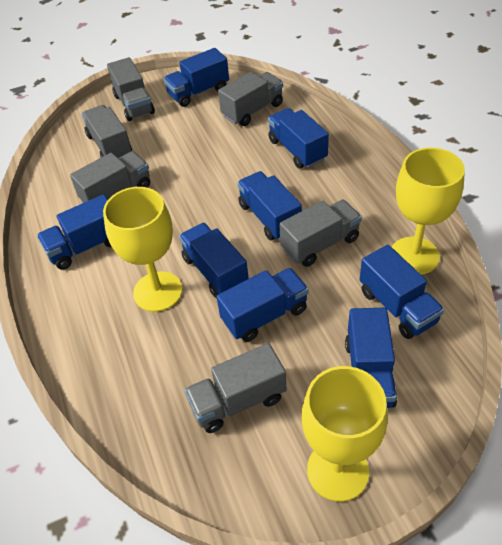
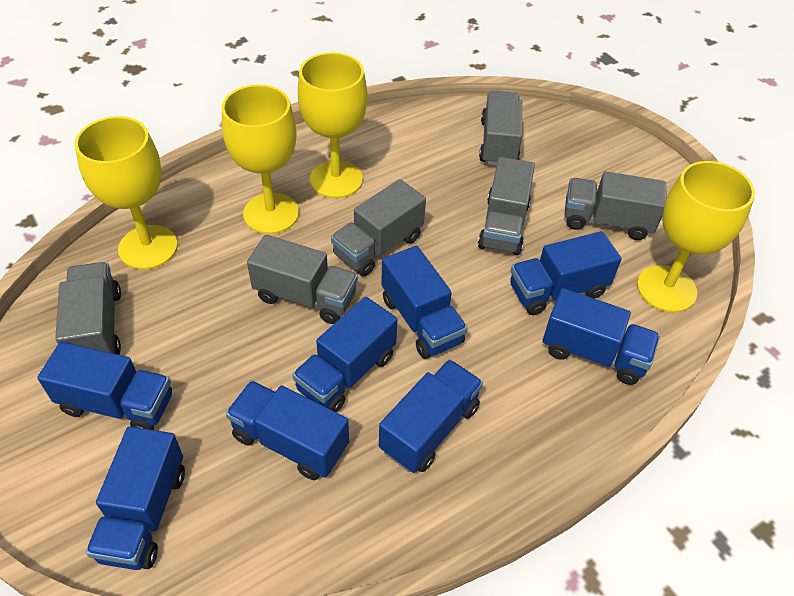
yellow goblet: 3 -> 4

